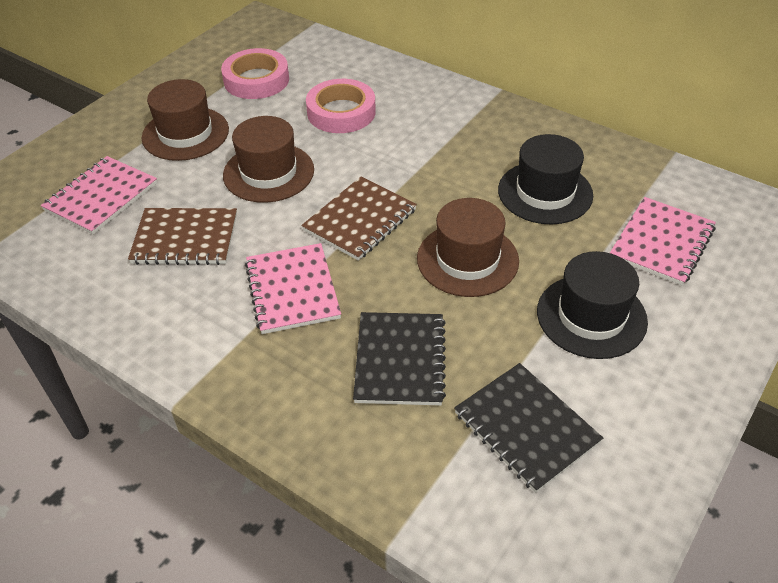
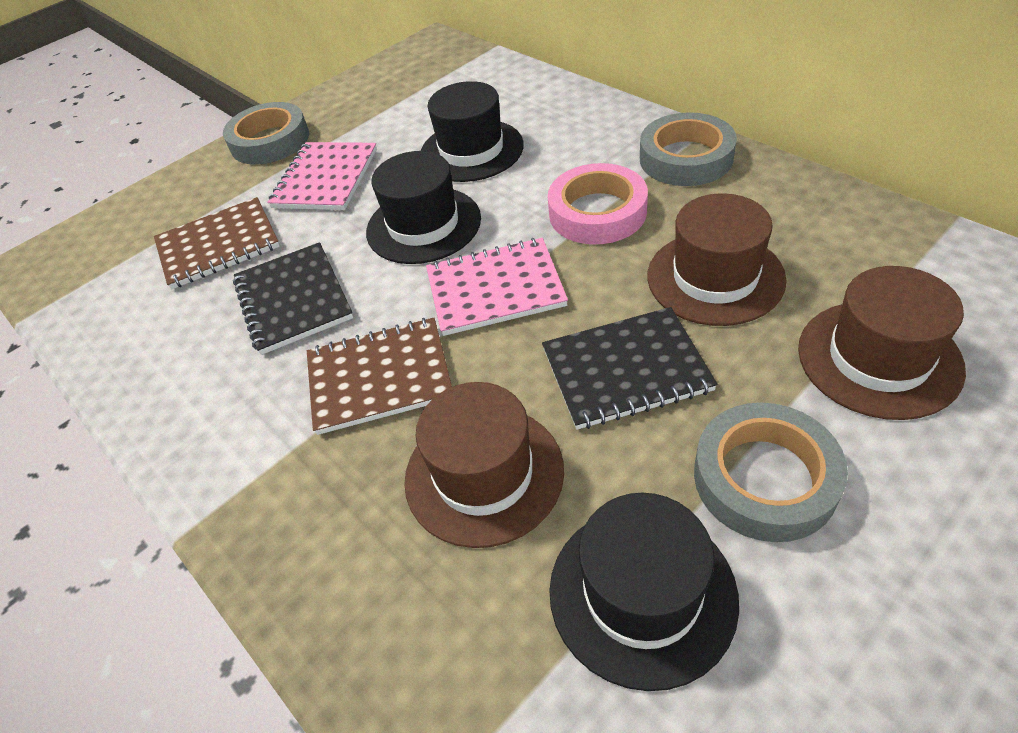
black hat: 2 -> 3
grey tape: 0 -> 3
pink notebook: 3 -> 2
pink tape: 2 -> 1

